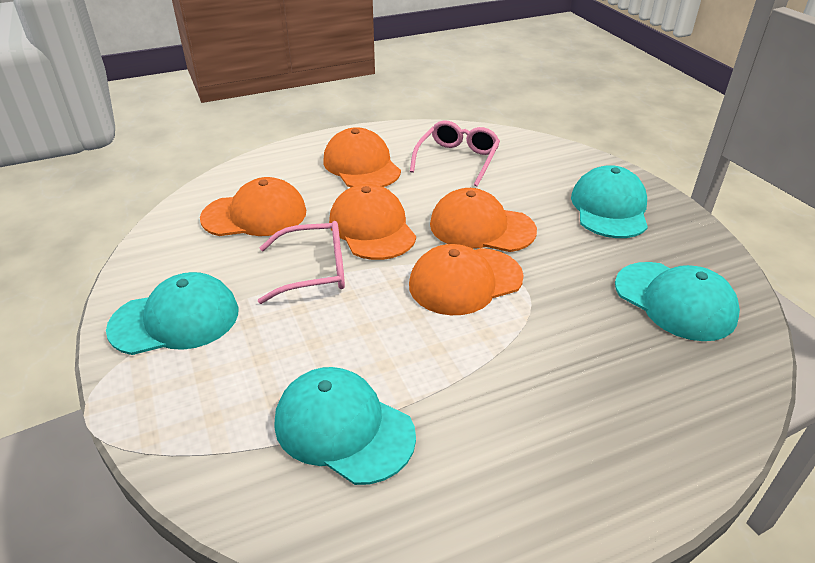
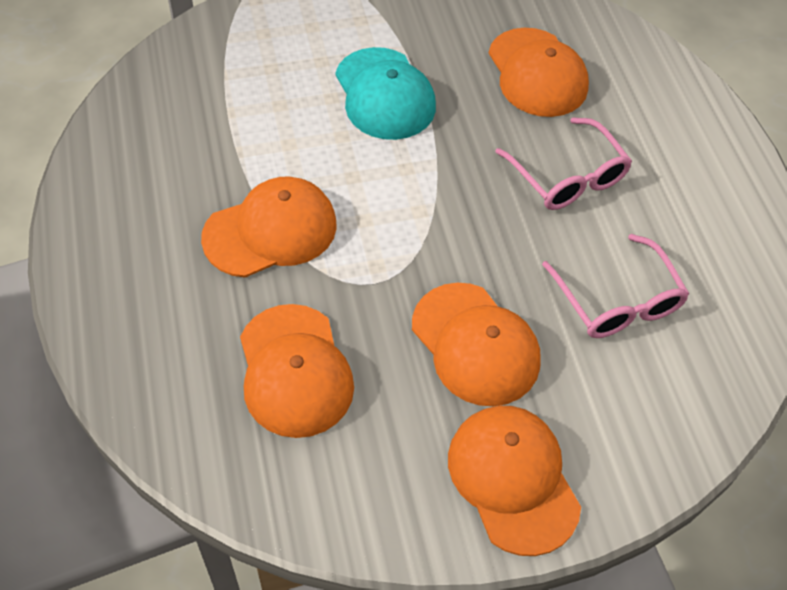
turquoise cap: 4 -> 1

